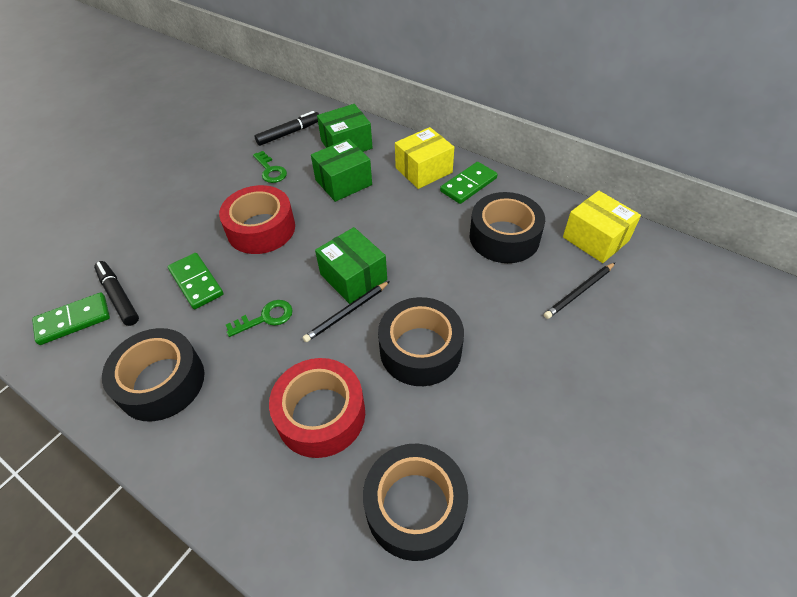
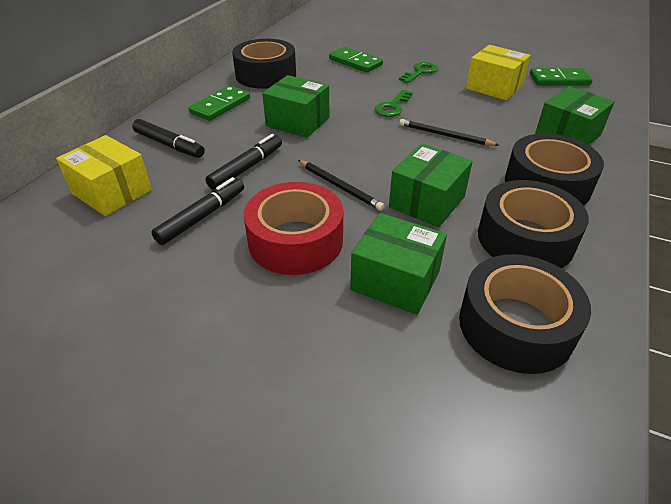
black marker: 2 -> 3
green box: 3 -> 4
red tape: 2 -> 1

